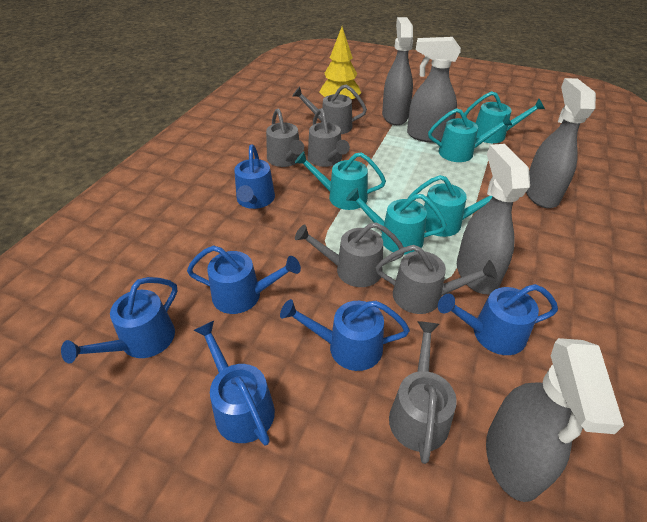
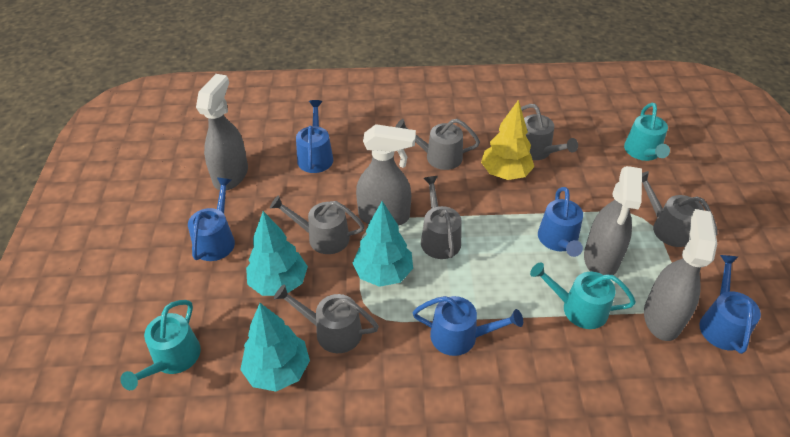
blue watering can: 6 -> 5
grey spray bottle: 5 -> 4
turquoise tree: 0 -> 3
turquoise watering can: 5 -> 3

